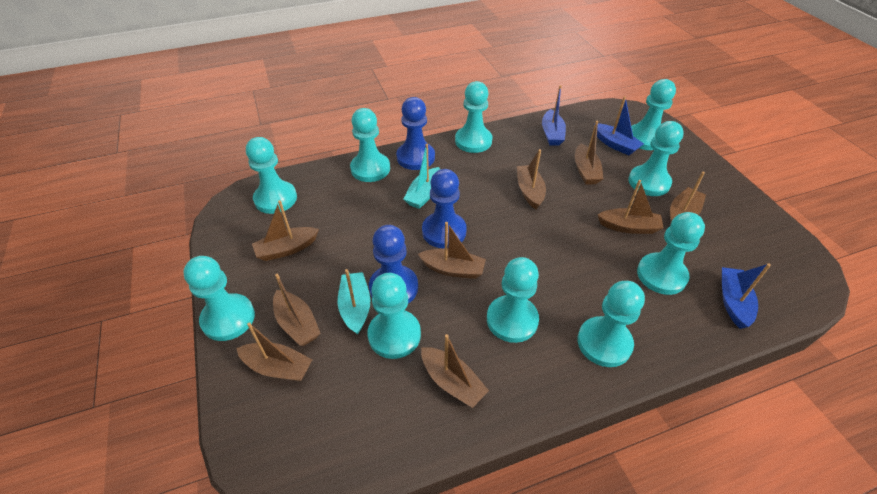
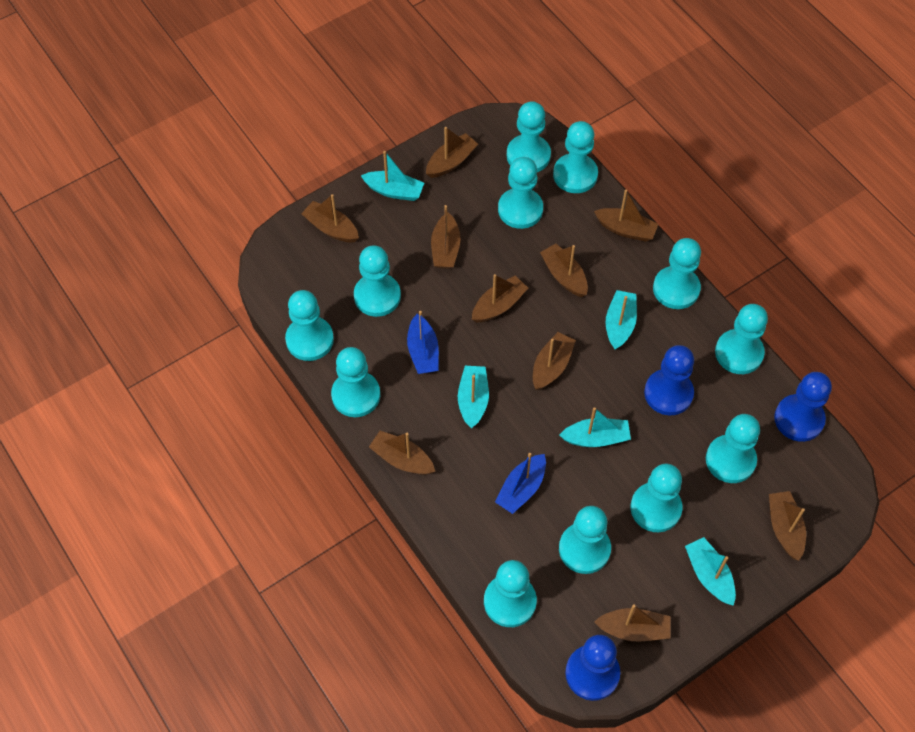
blue boat: 3 -> 2
brown boat: 9 -> 10
turquoise boat: 2 -> 5
turquoise pawn: 10 -> 12

